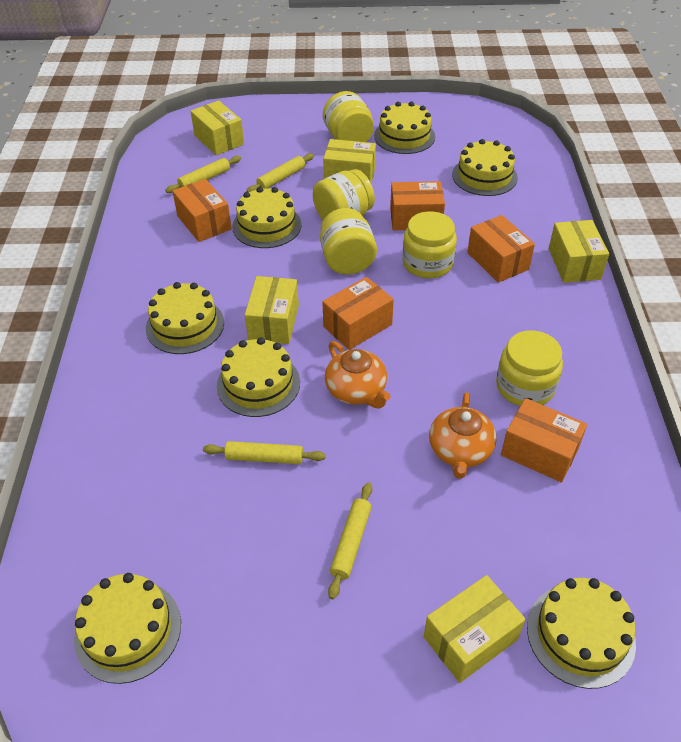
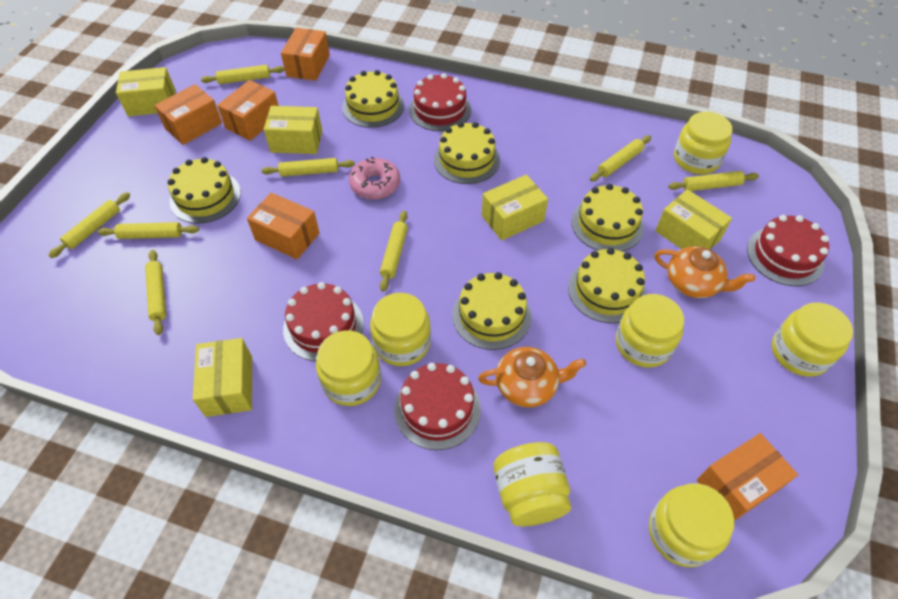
pink donut: 0 -> 1
red cake: 0 -> 4
yellow cake: 7 -> 6
yellow jar: 5 -> 7
yellow rolling pin: 4 -> 8

